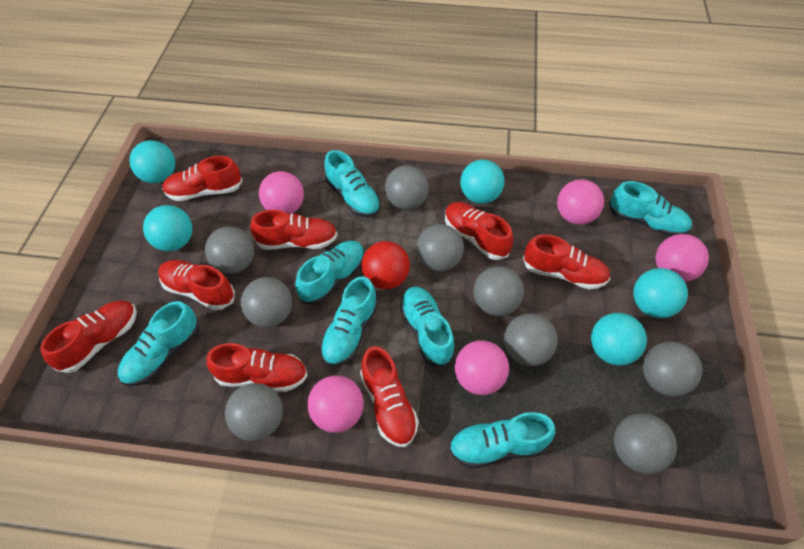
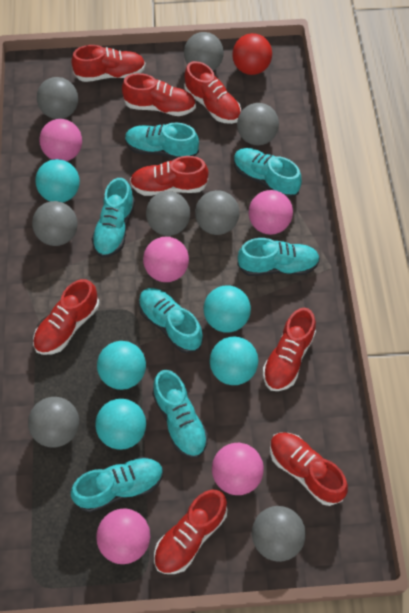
grey ball: 9 -> 8

